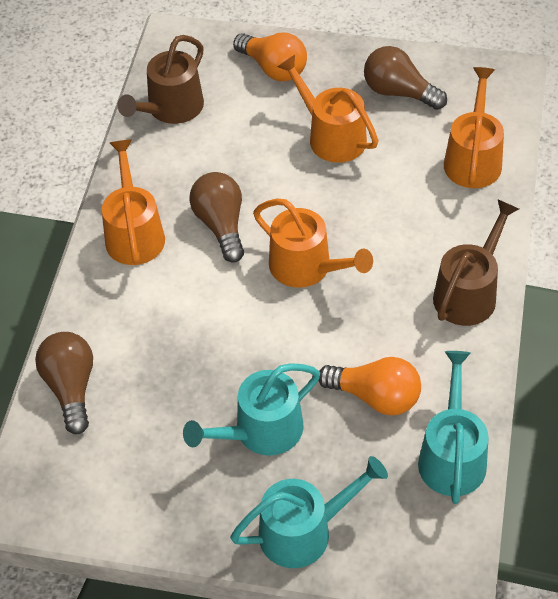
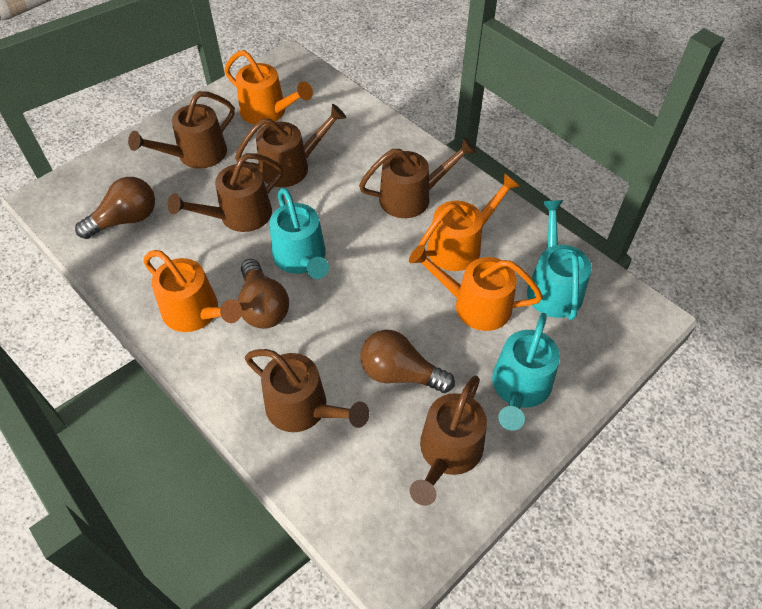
brown watering can: 2 -> 6
orange light bulb: 2 -> 0

